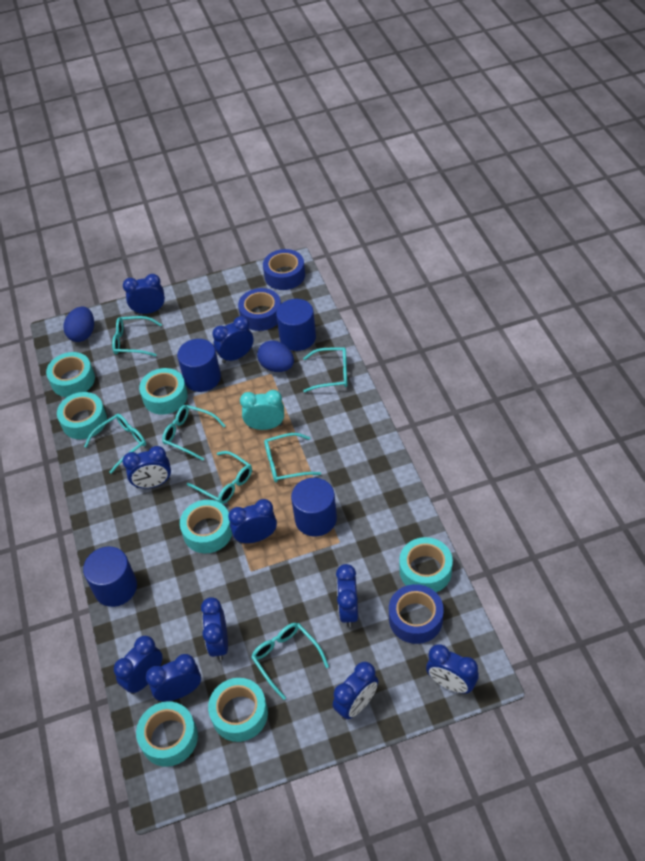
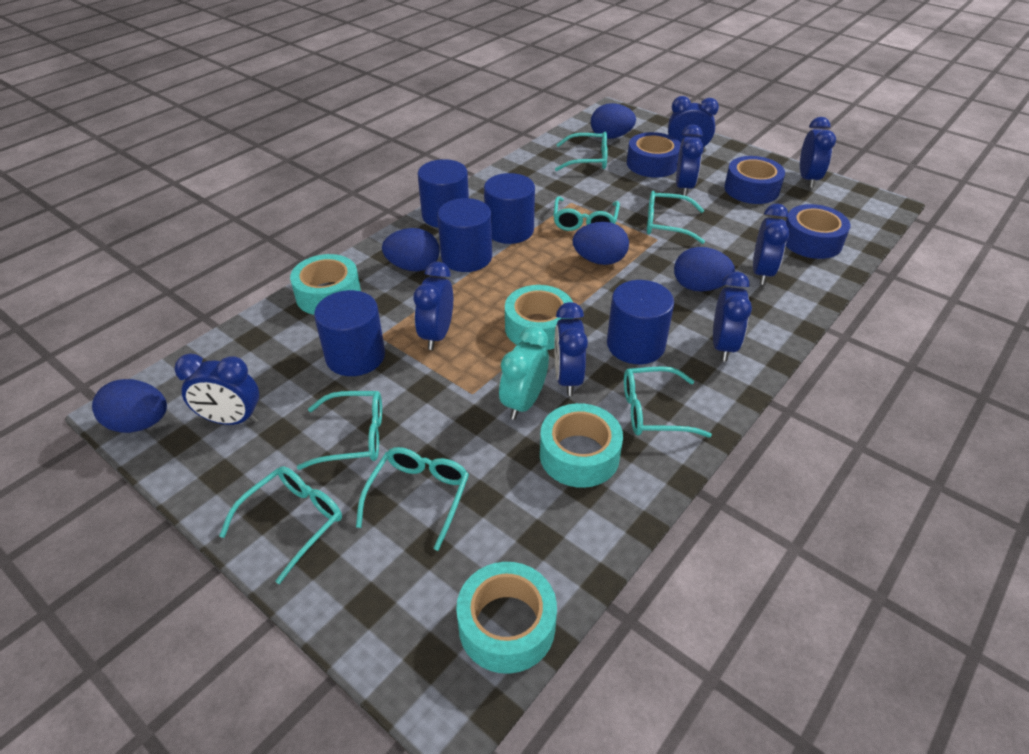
blue clock: 10 -> 8
blue cylinder: 4 -> 5
blue egg: 2 -> 5
turquoise tape: 7 -> 4

